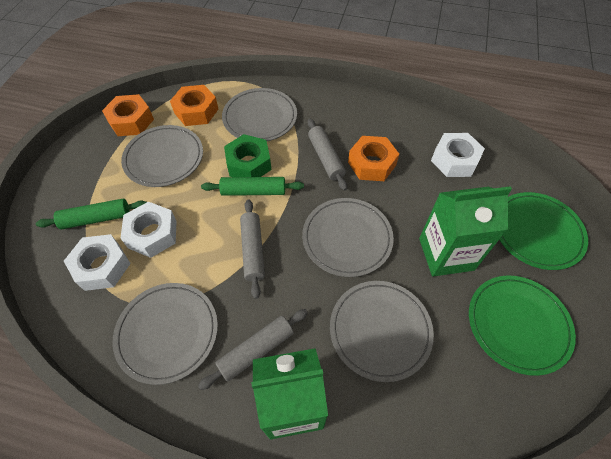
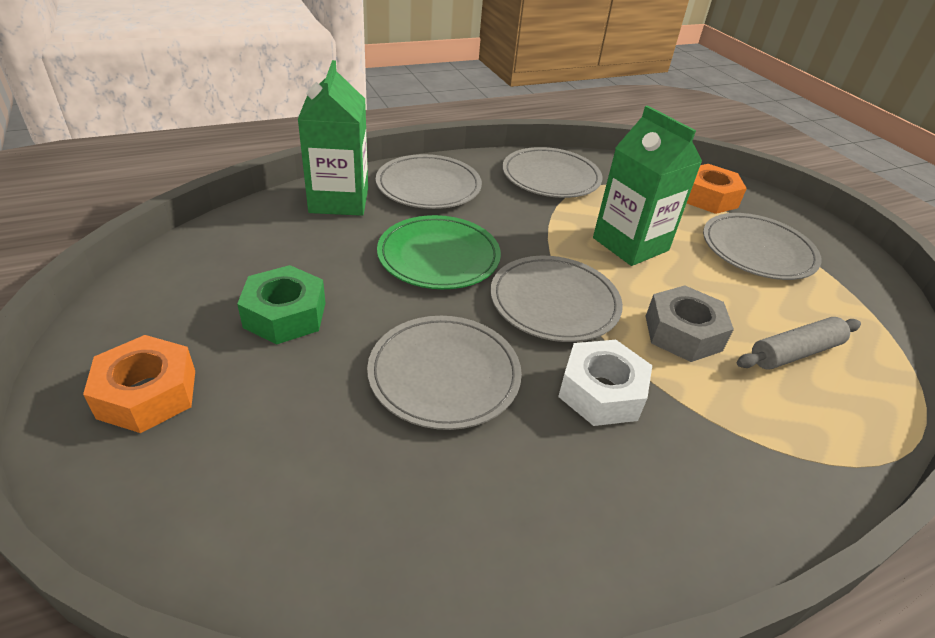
green plate: 2 -> 1
green rolling pin: 2 -> 0
grey nut: 0 -> 1
grey rolling pin: 3 -> 1
orange nut: 3 -> 2
white nut: 3 -> 1

